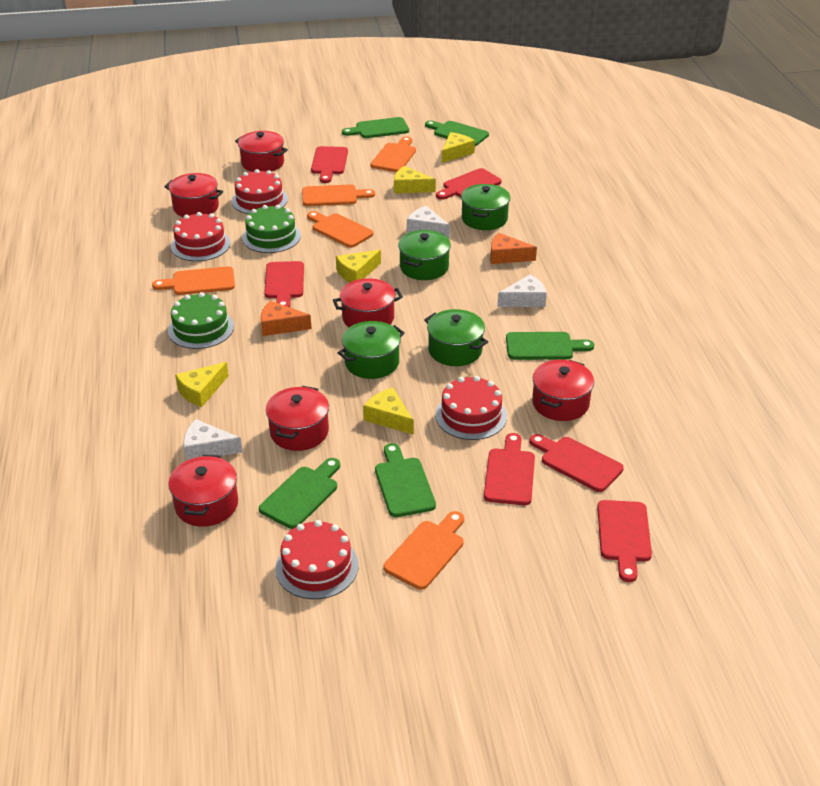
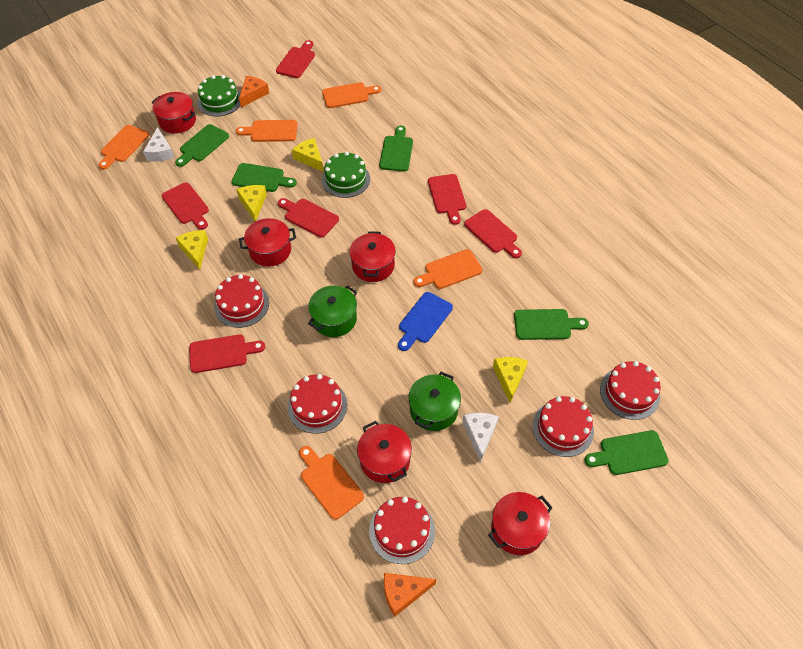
blue cutting board: 0 -> 1
green pot: 4 -> 2
red cake: 4 -> 5
red pot: 6 -> 5
white cheese: 3 -> 2
yellow cheese: 5 -> 4

